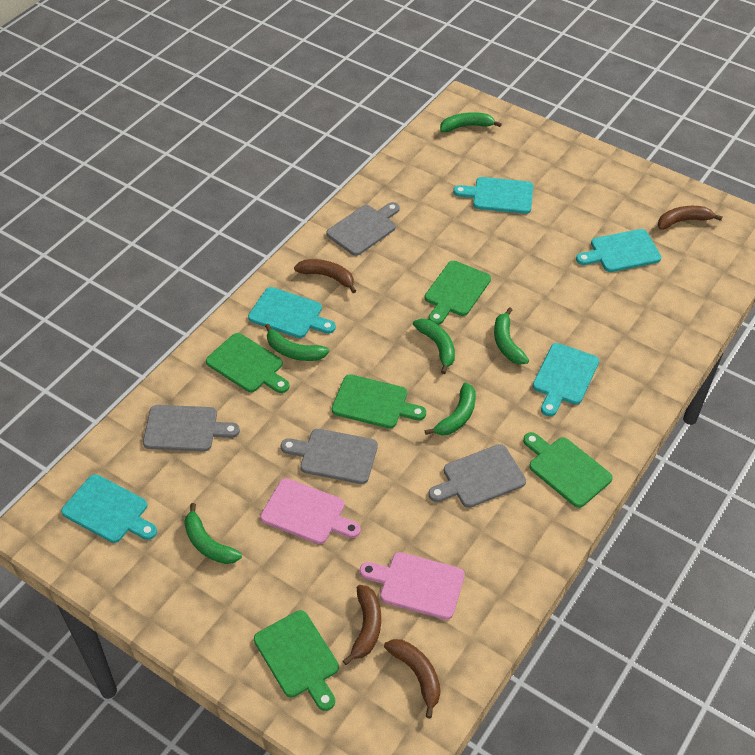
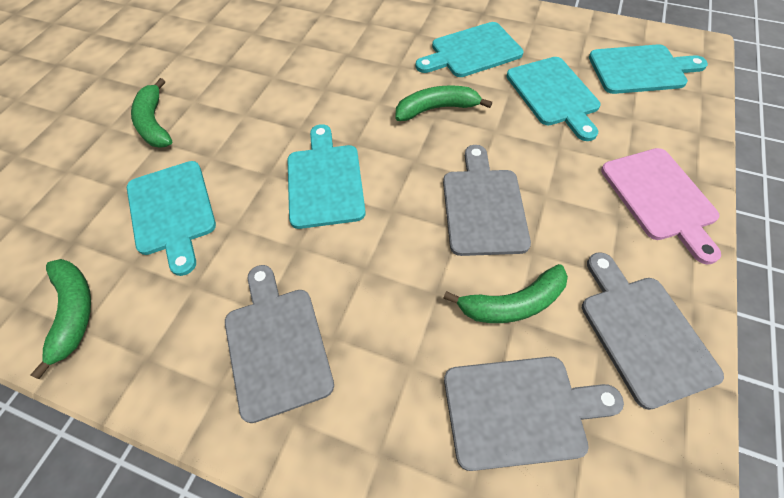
brown banana: 4 -> 0
green banana: 6 -> 4
green cutting board: 5 -> 0
pink cutting board: 2 -> 1

